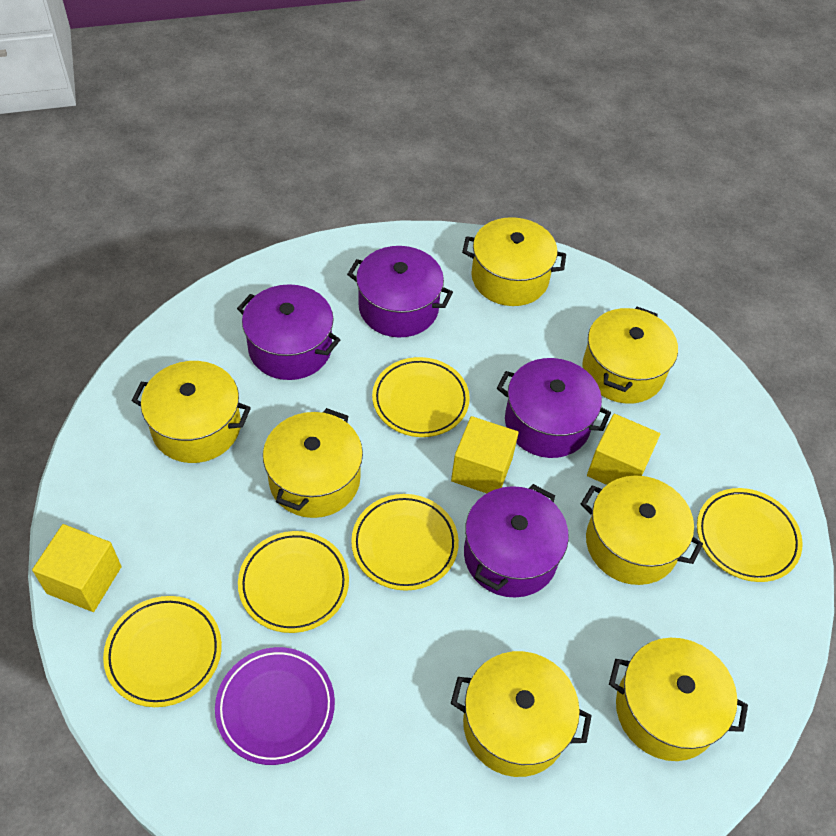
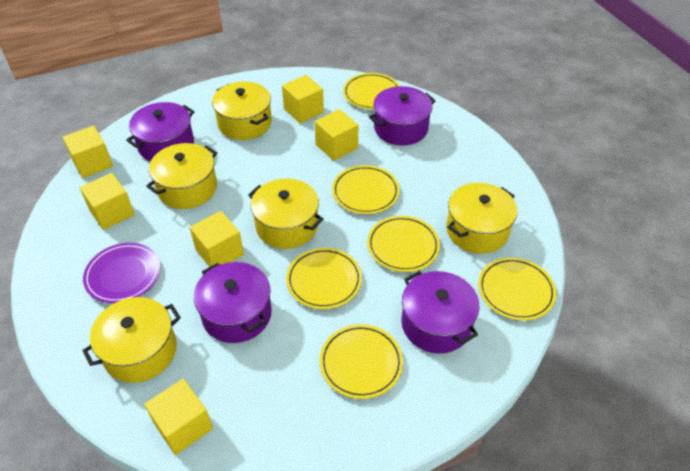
yellow cube: 3 -> 6
yellow plate: 5 -> 6
yellow pot: 7 -> 5

